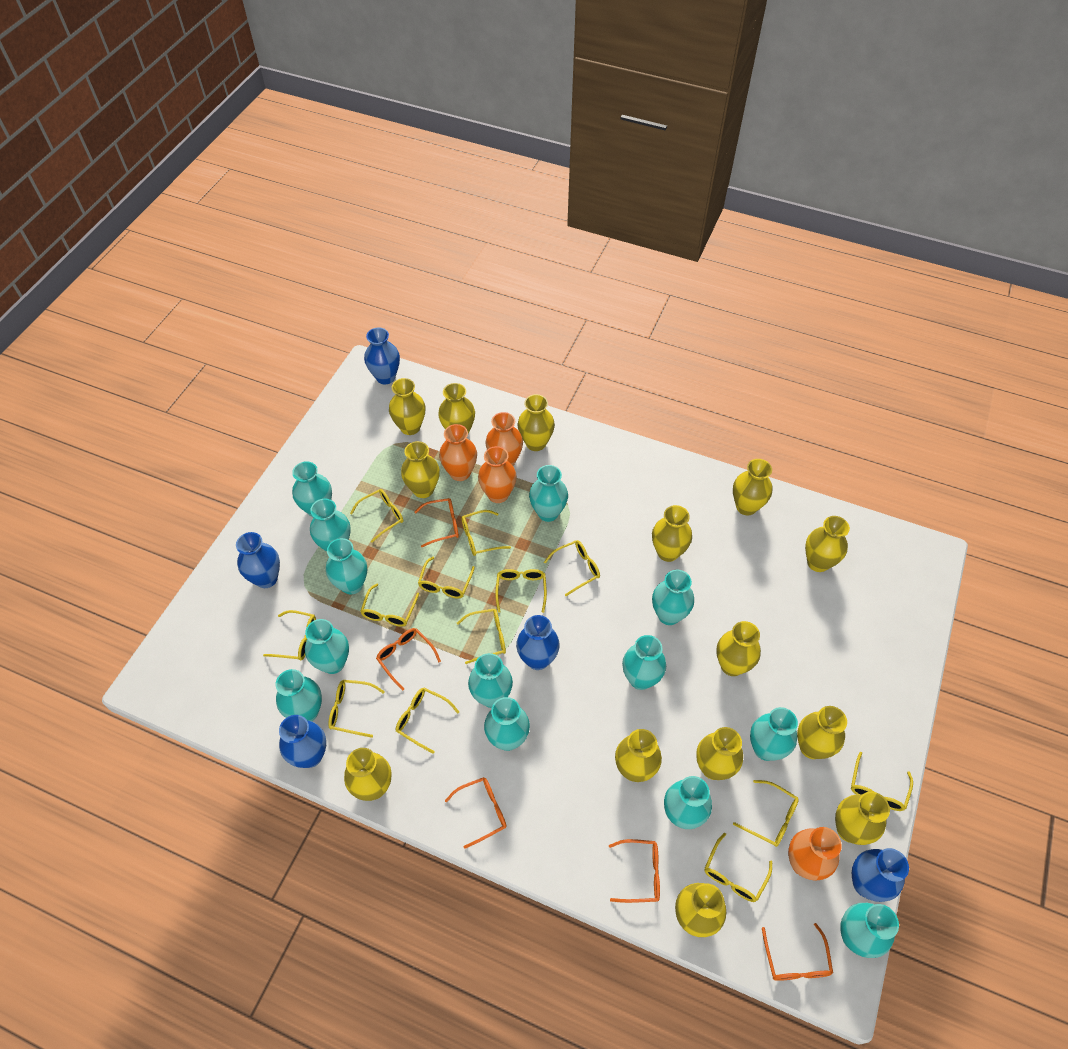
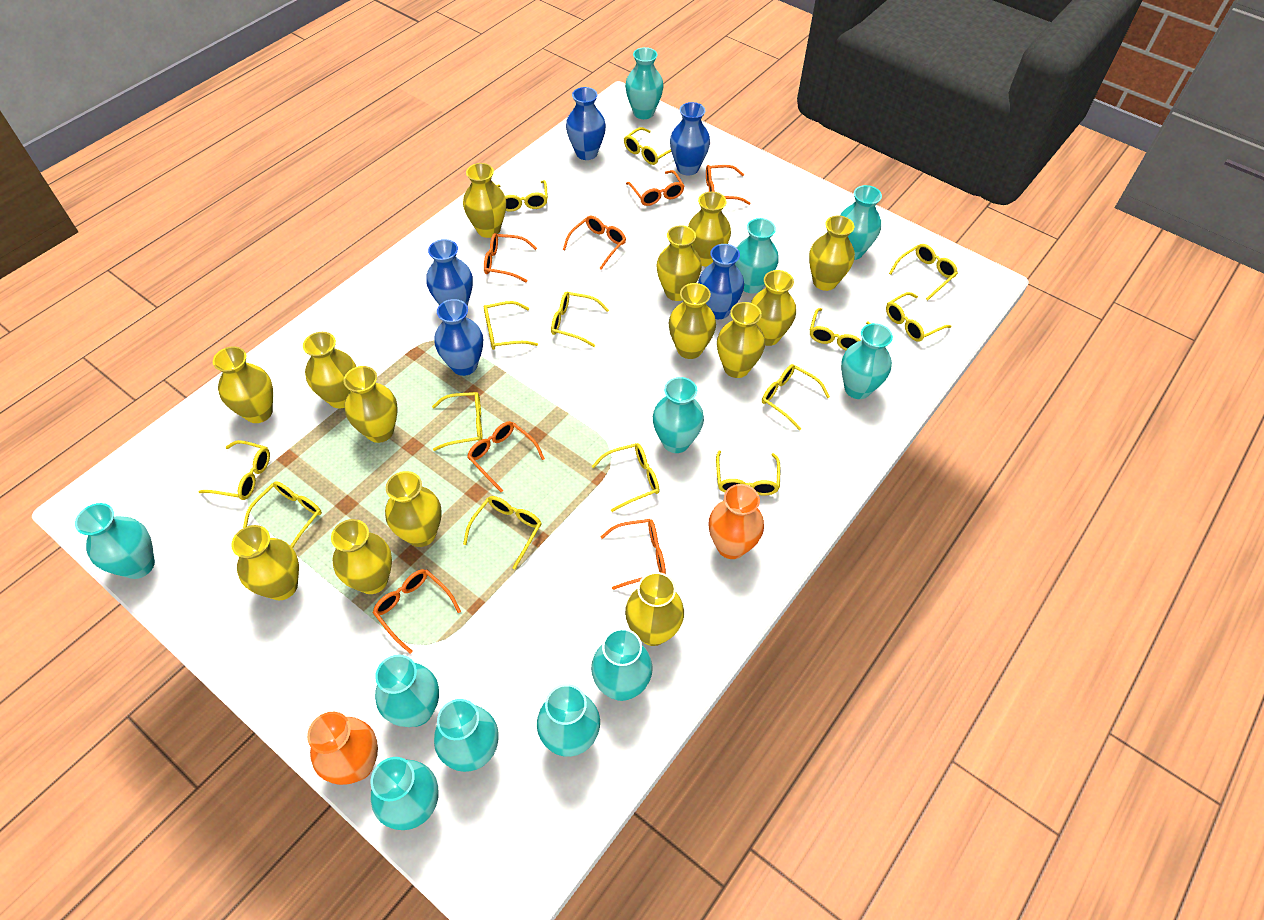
orange glasses: 5 -> 7
orange vase: 4 -> 2
turquoise vase: 13 -> 11
yellow glasses: 13 -> 14

